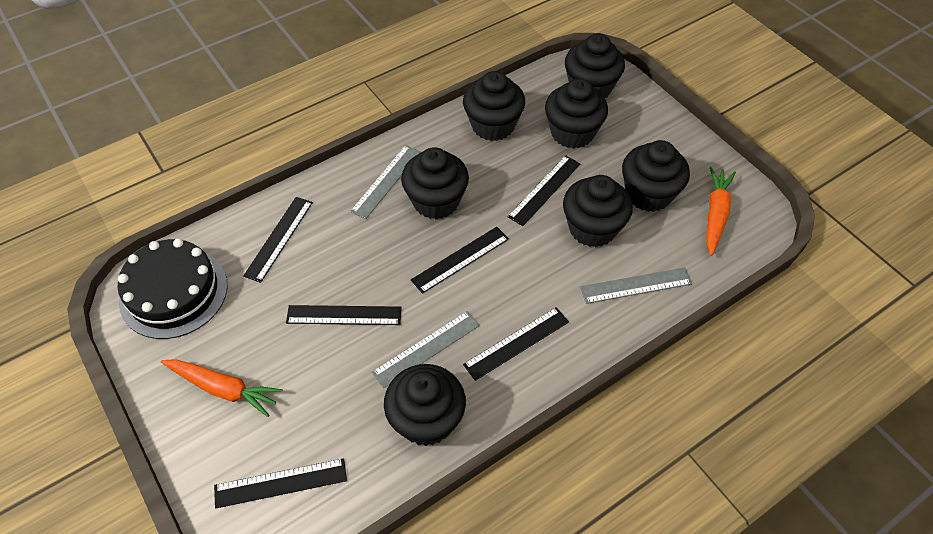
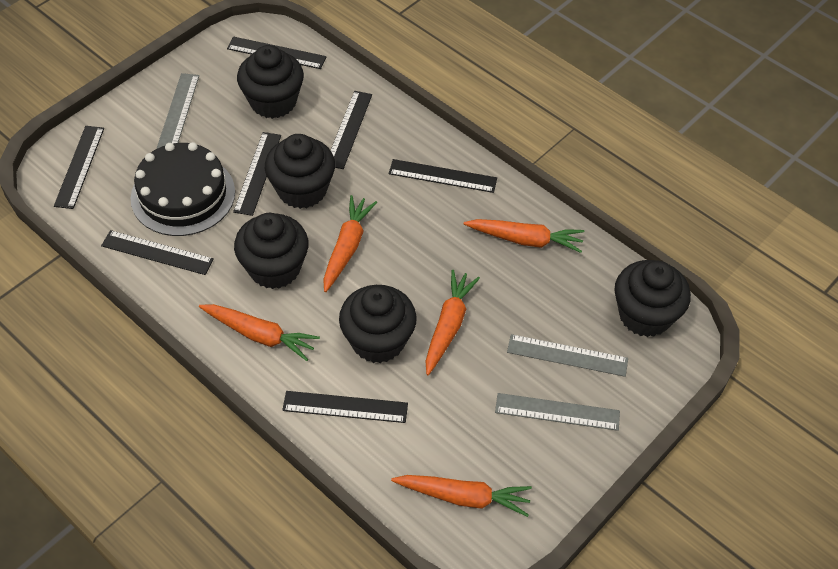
black cupcake: 7 -> 5
black ruler: 6 -> 7
orange carrot: 2 -> 5

